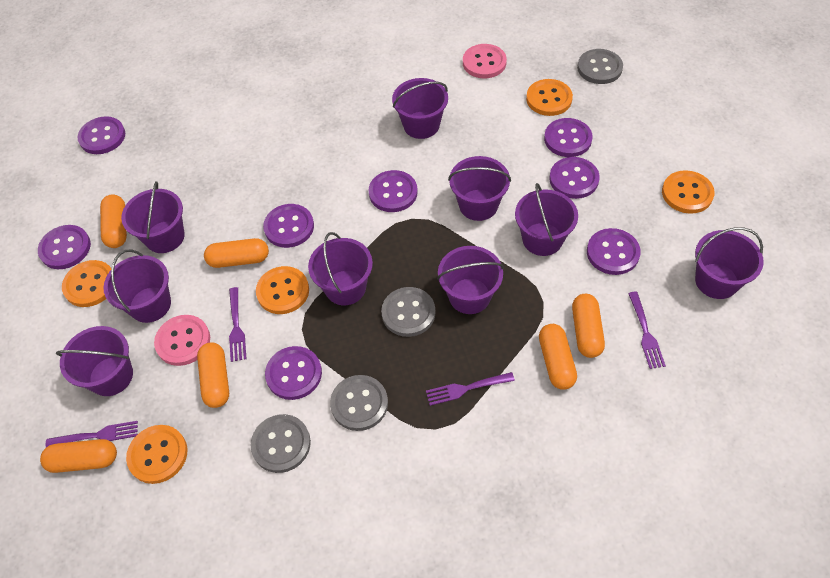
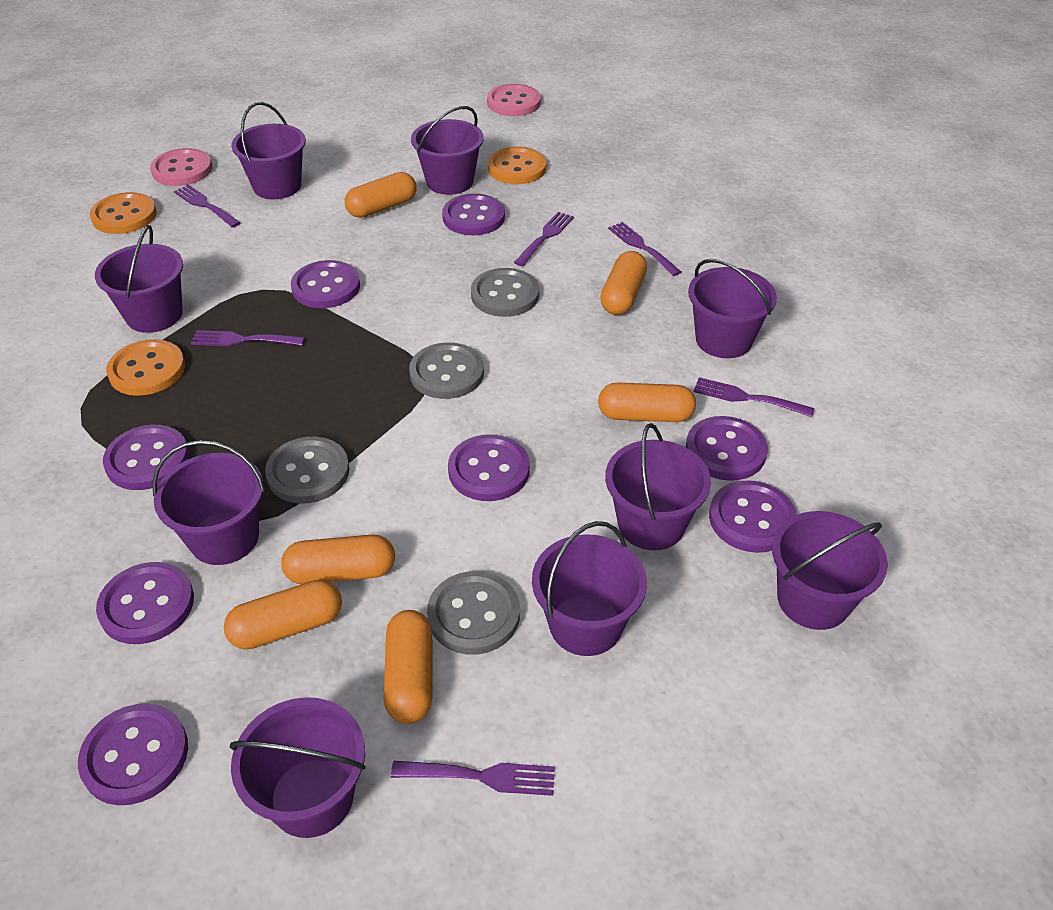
orange button: 5 -> 3
purple fork: 4 -> 6

